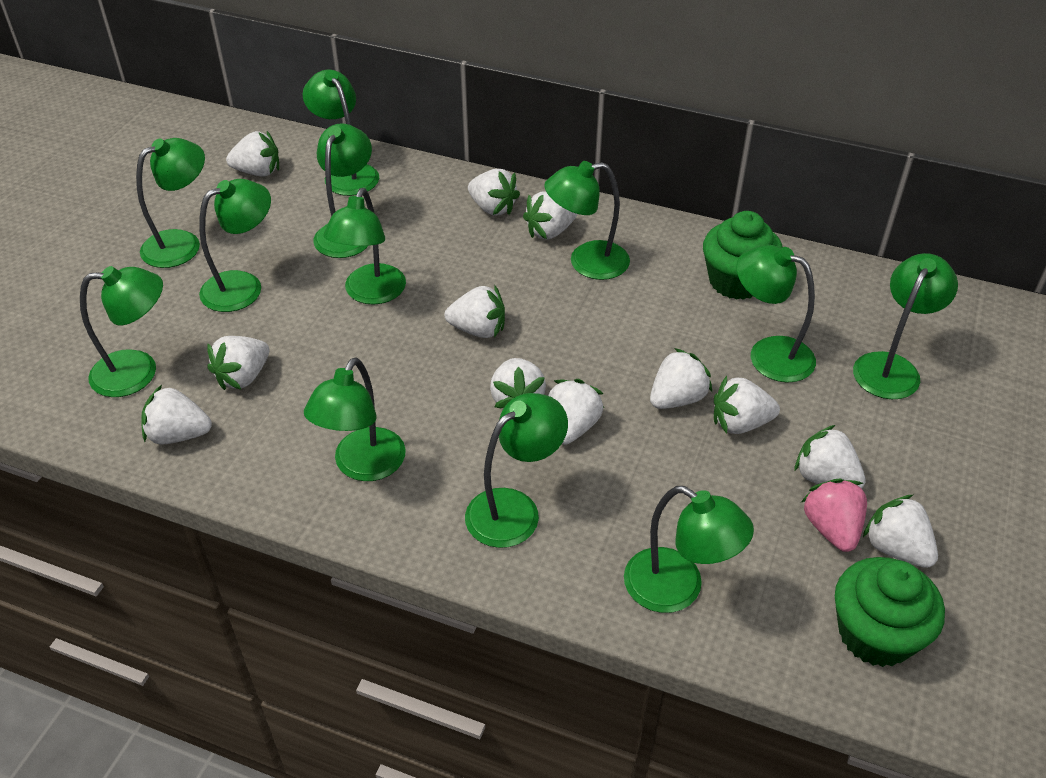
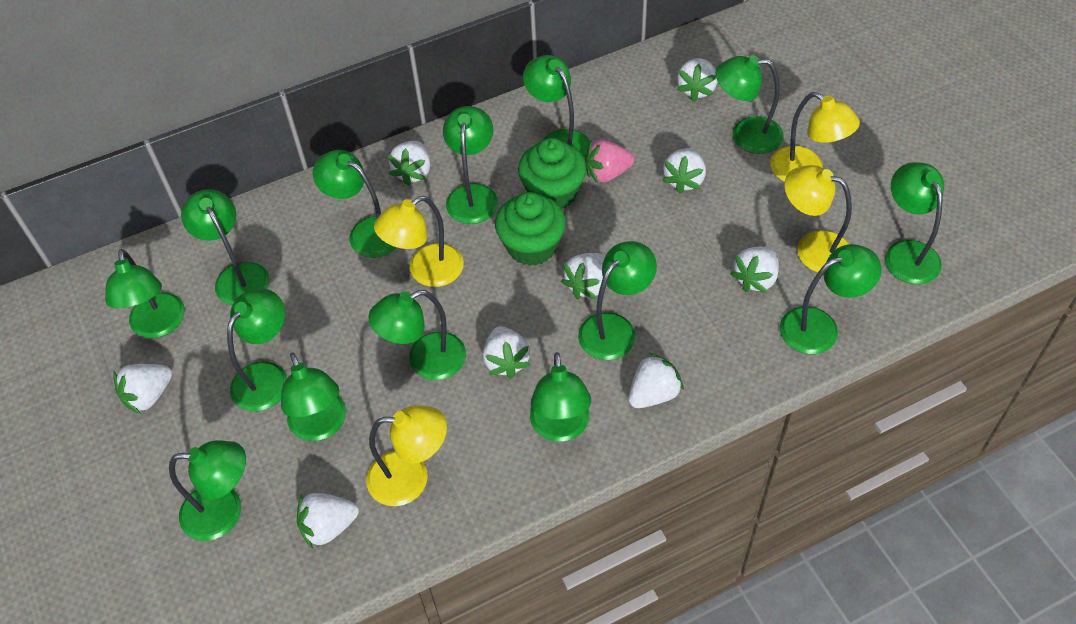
green lamp: 12 -> 14
white strawberry: 12 -> 9
yellow lamp: 0 -> 4

